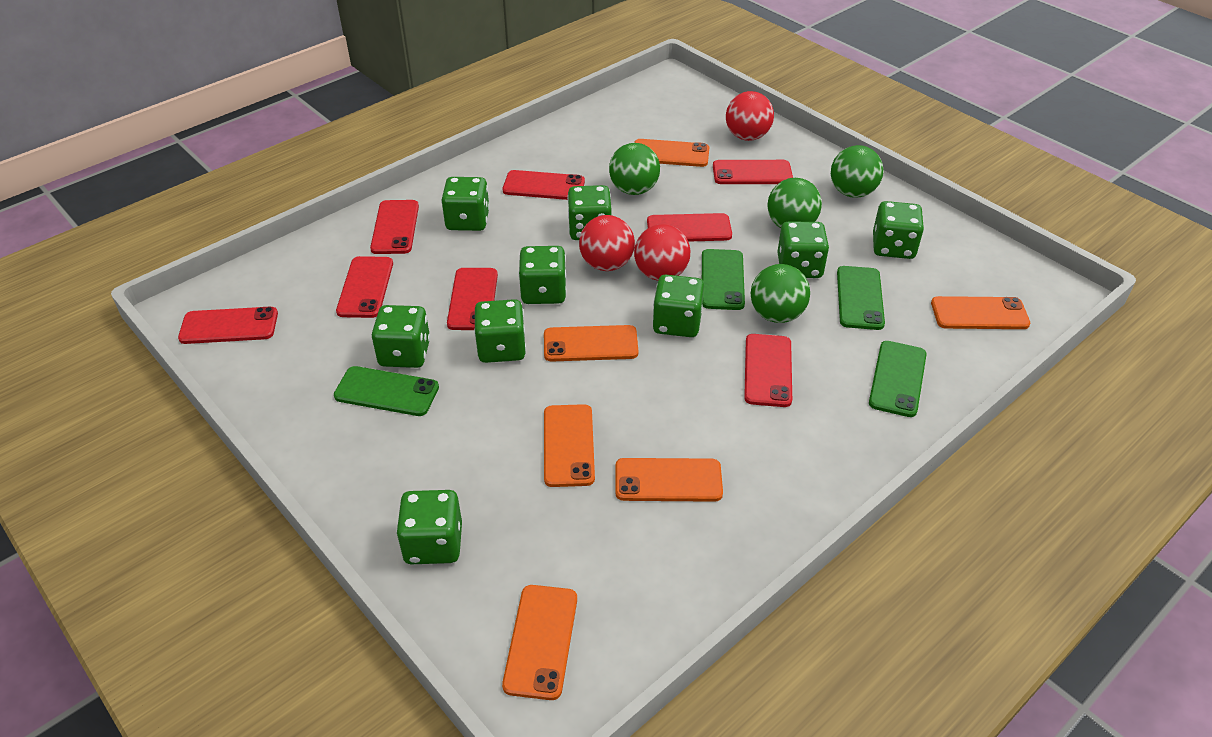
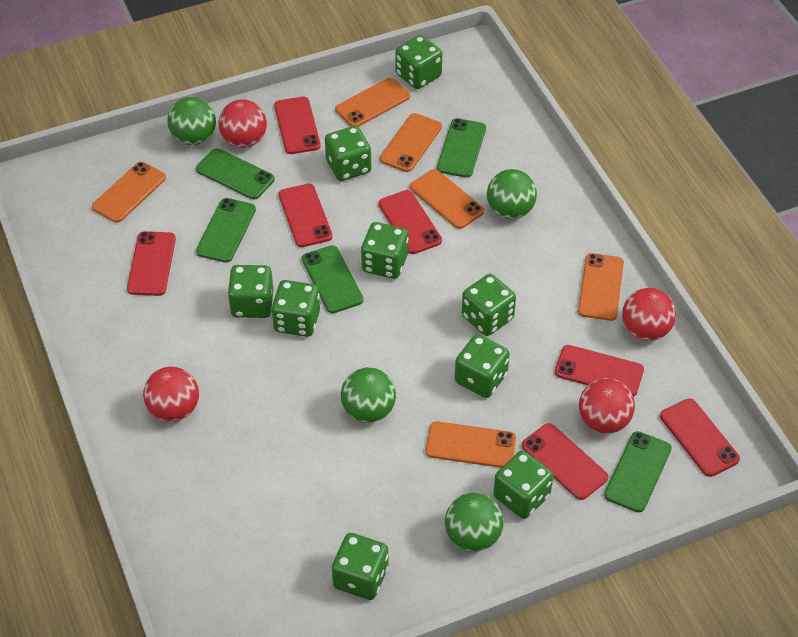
green phone: 4 -> 5
red ball: 3 -> 4
red phone: 8 -> 7

